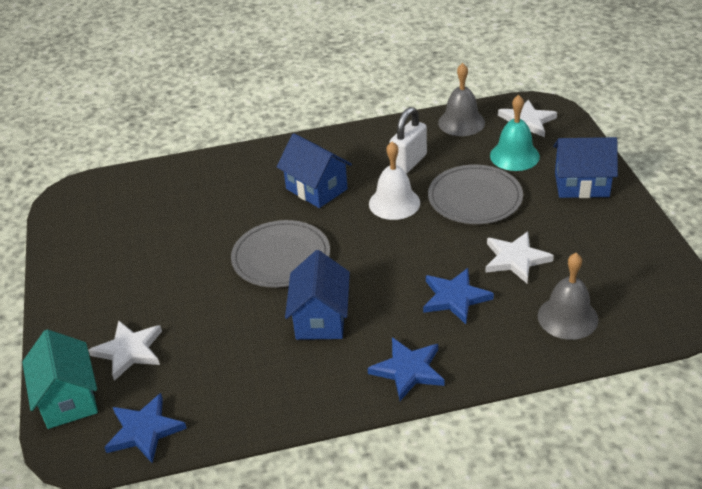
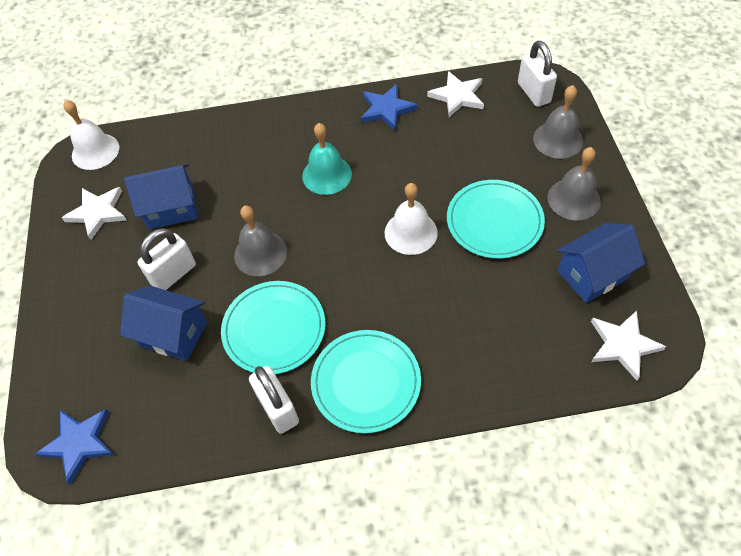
blue star: 3 -> 2
grey bell: 2 -> 3
grey plate: 2 -> 0
turquoise house: 1 -> 0
turquoise plate: 0 -> 3
white bell: 1 -> 2
white padlock: 1 -> 3

